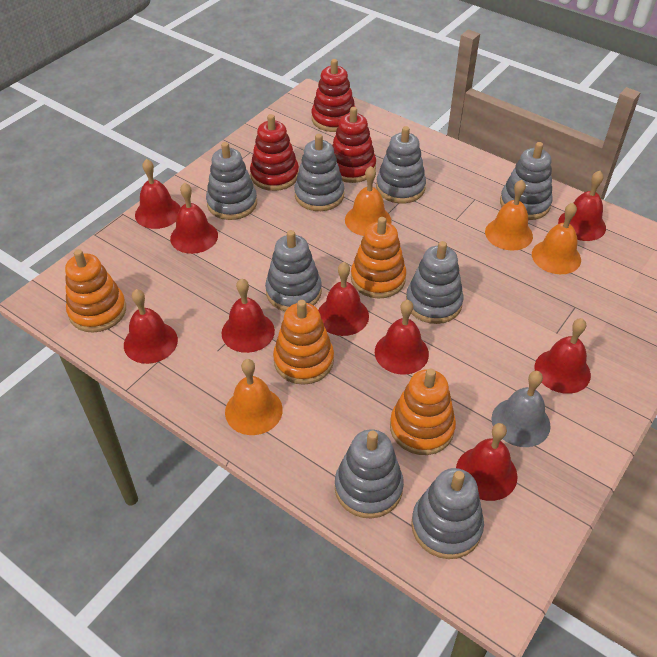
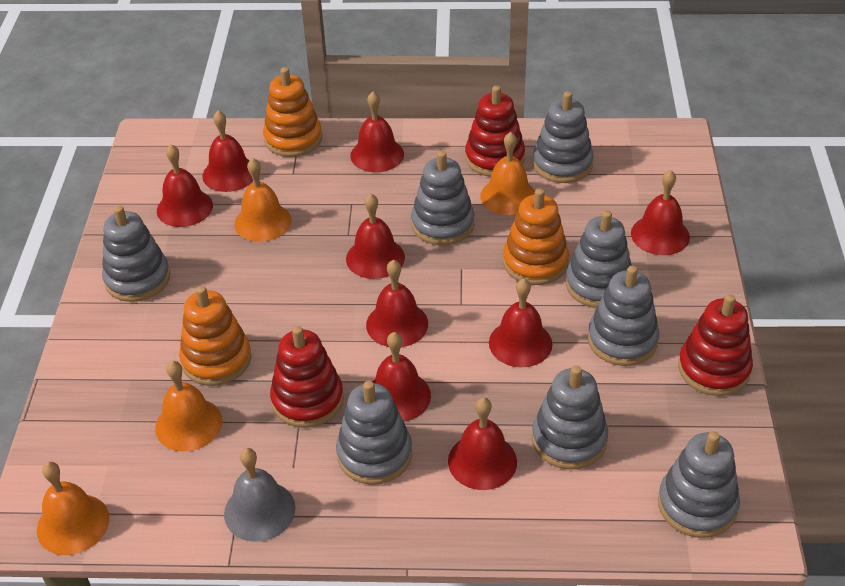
orange stacking toy: 4 -> 3

